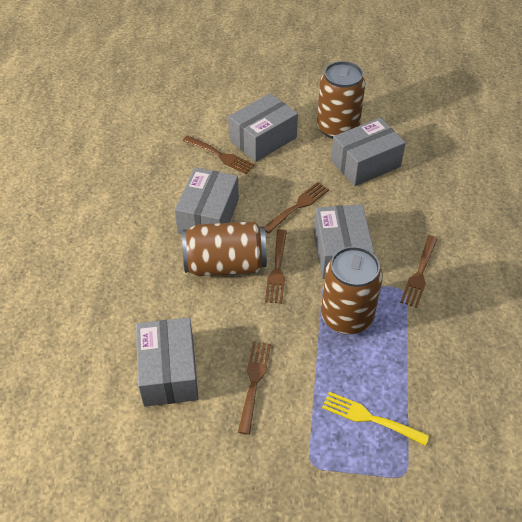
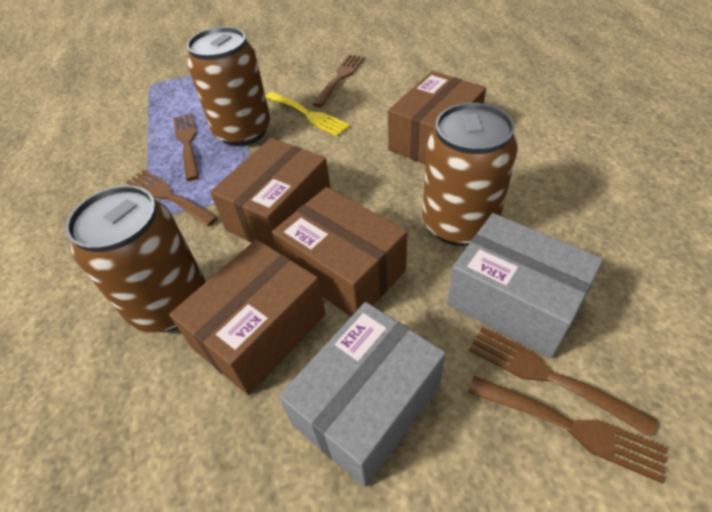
brown box: 0 -> 4
grey box: 5 -> 2

